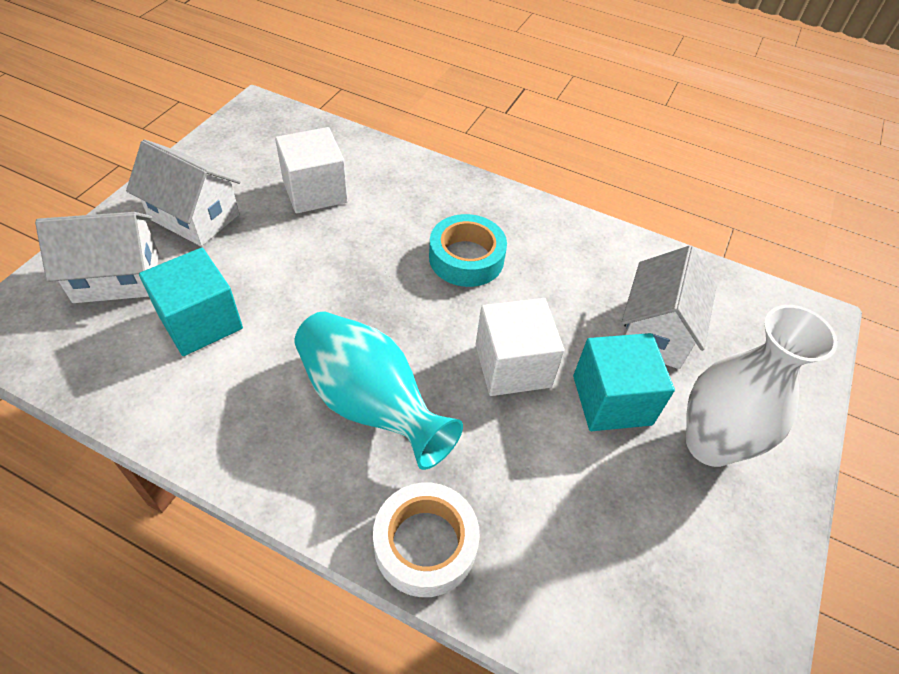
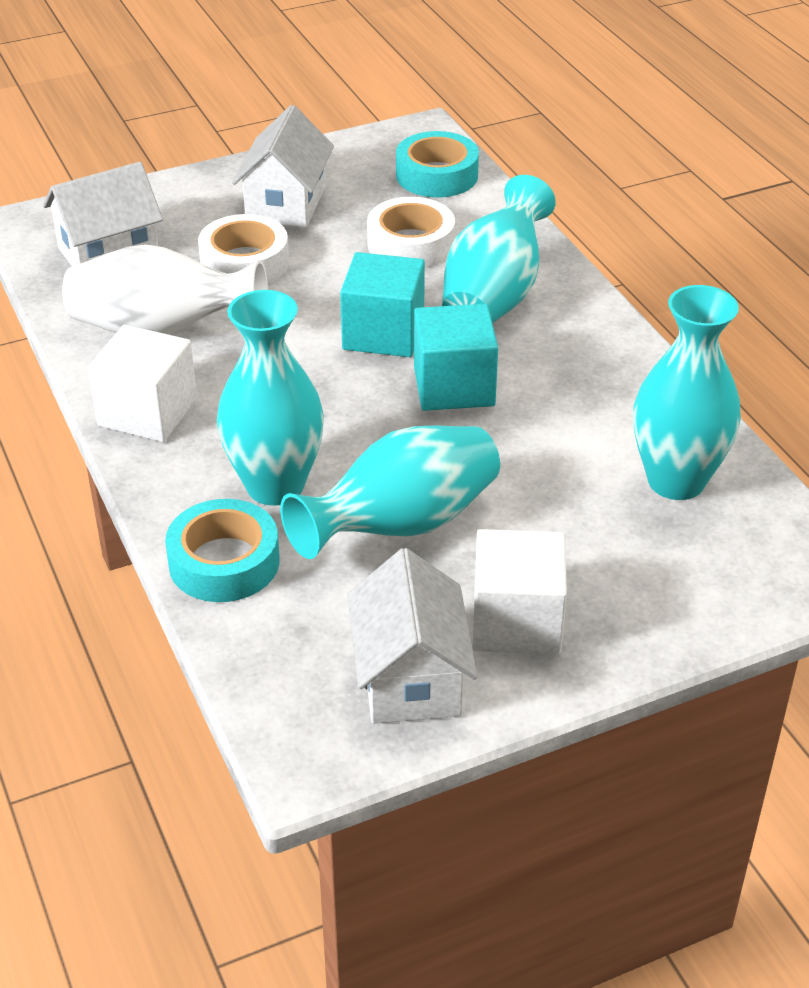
turquoise tape: 1 -> 2
turquoise vase: 1 -> 4
white tape: 1 -> 2

